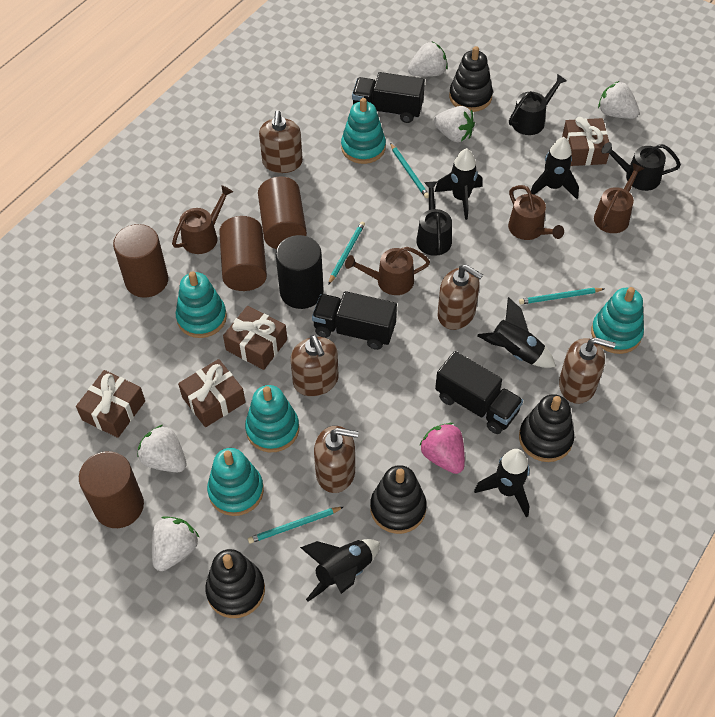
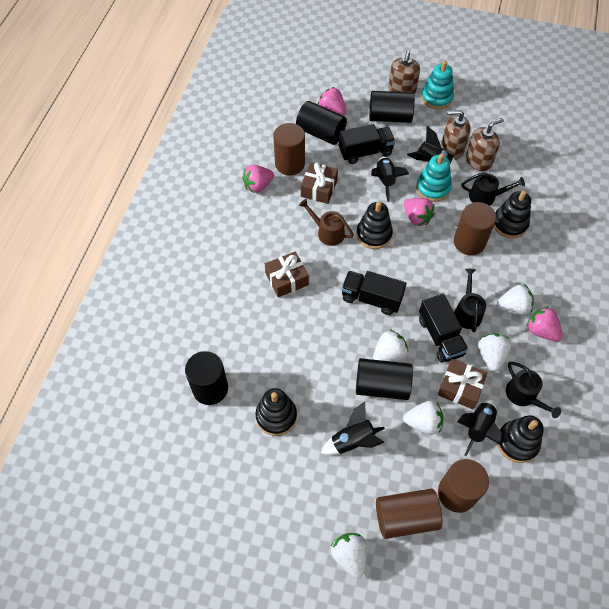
black cylinder: 1 -> 4
black rocket: 5 -> 4
brown gift: 4 -> 3
brown soap dispenser: 5 -> 3
brown watering can: 4 -> 1
pink strawberry: 1 -> 4
turquoise pencil: 4 -> 0
turquoise stacking toy: 5 -> 2

